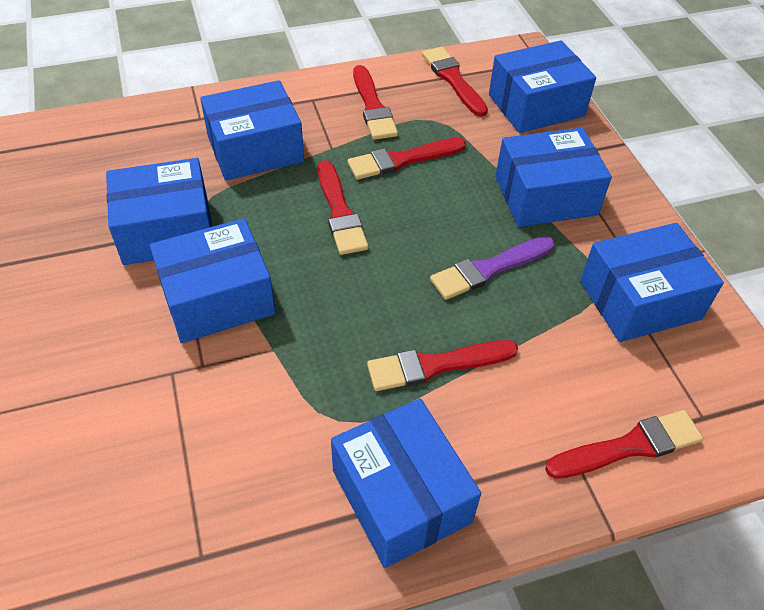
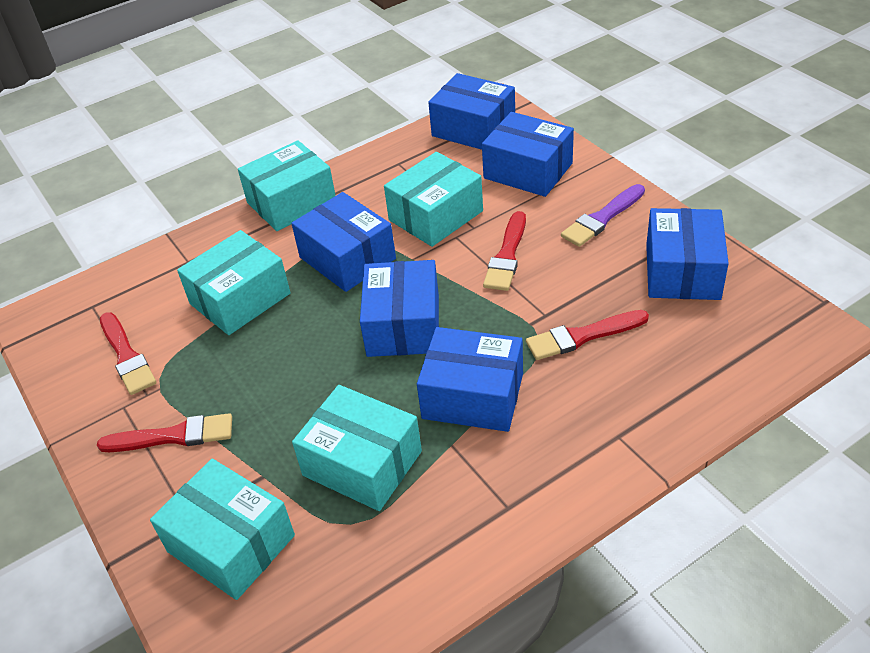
blue box: 7 -> 6
red brush: 6 -> 4
turquoise box: 0 -> 5

